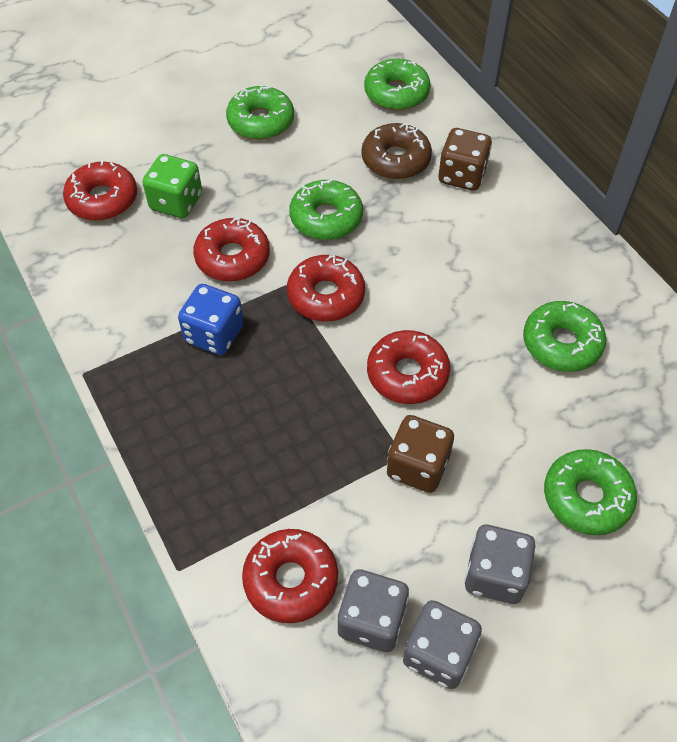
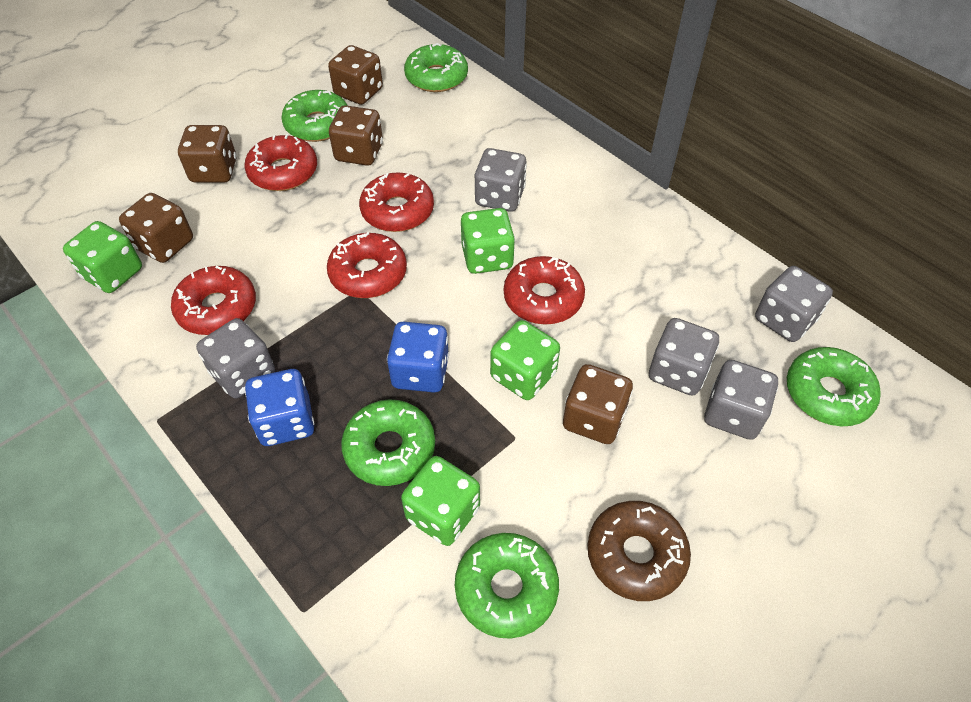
blue dice: 1 -> 2
brown dice: 2 -> 5
green dice: 1 -> 4
grey dice: 3 -> 5

